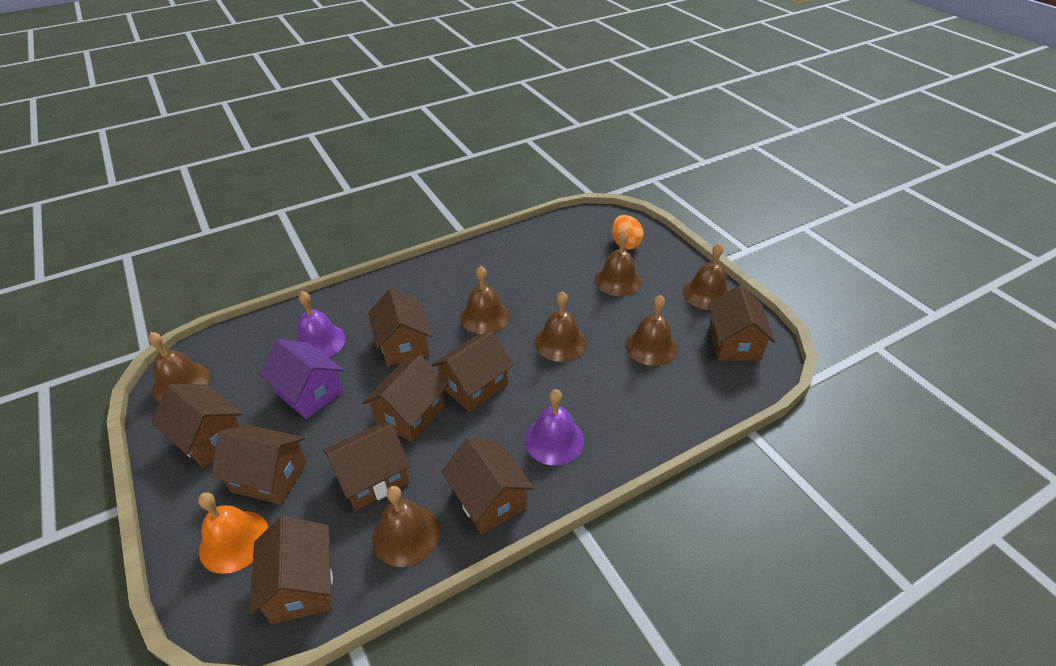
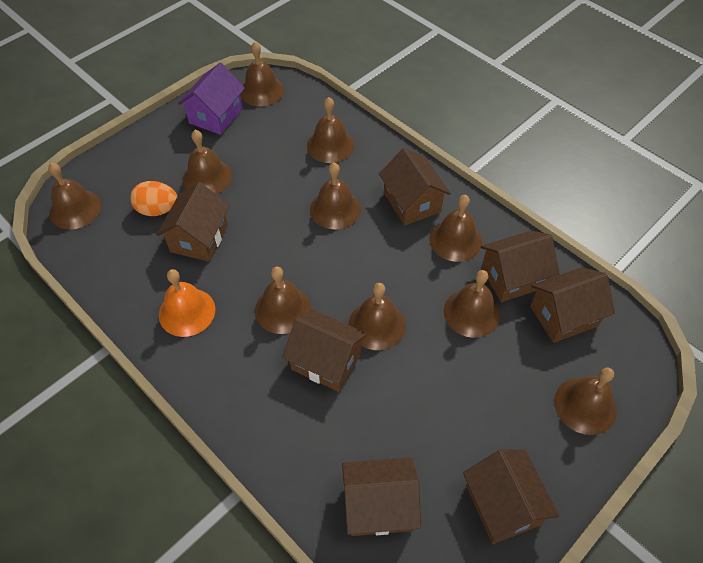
brown bell: 7 -> 10
brown house: 9 -> 7
purple bell: 2 -> 0

